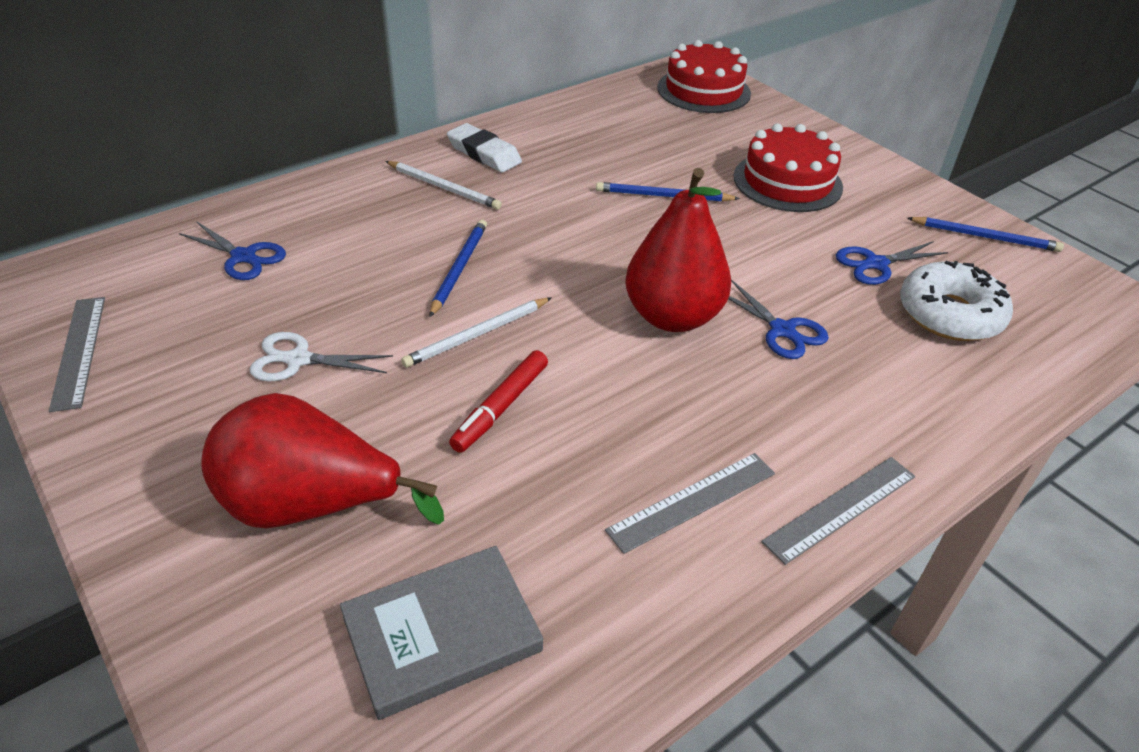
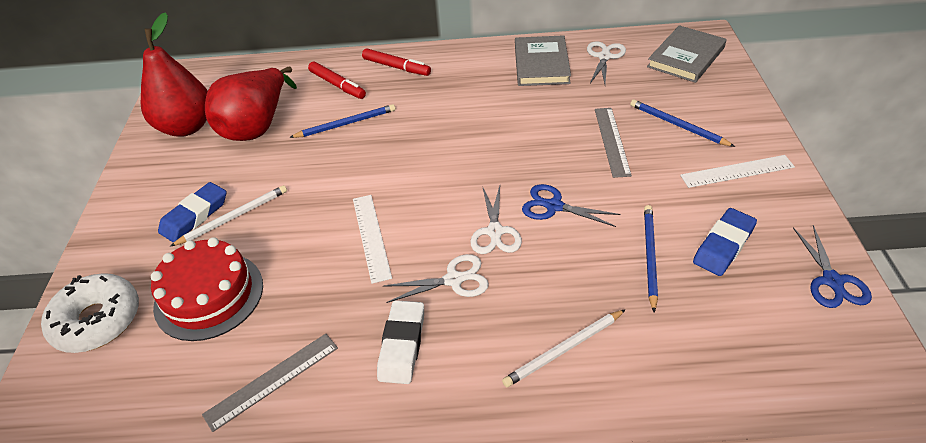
blue eraser: 0 -> 2
blue scissors: 3 -> 2
grey book: 1 -> 2
grey ruler: 3 -> 2
red cake: 2 -> 1
red marker: 1 -> 2
white ruler: 0 -> 2
white scissors: 1 -> 3

